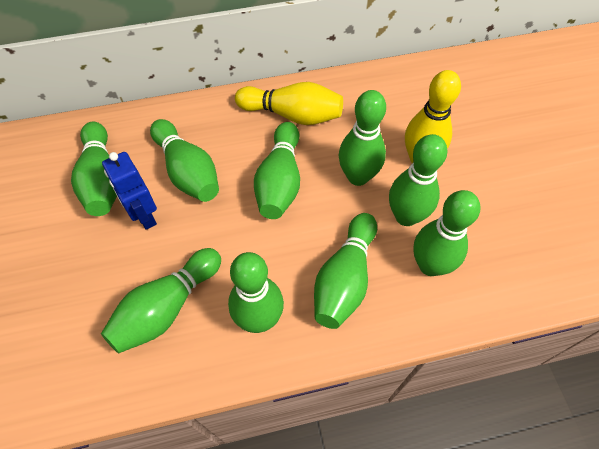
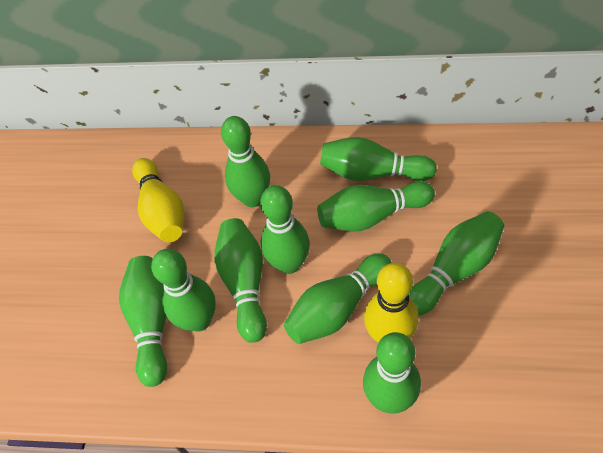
blue robot: 1 -> 0
green bowling pin: 9 -> 10

